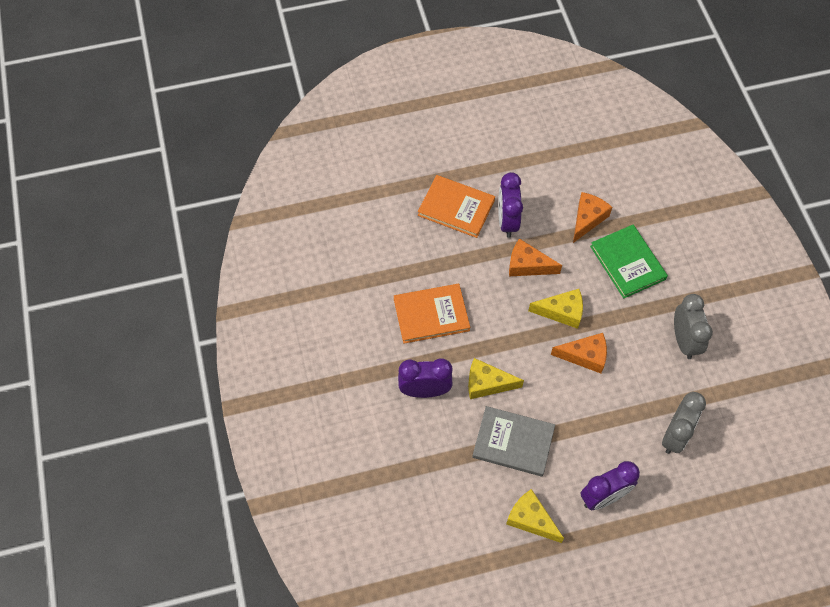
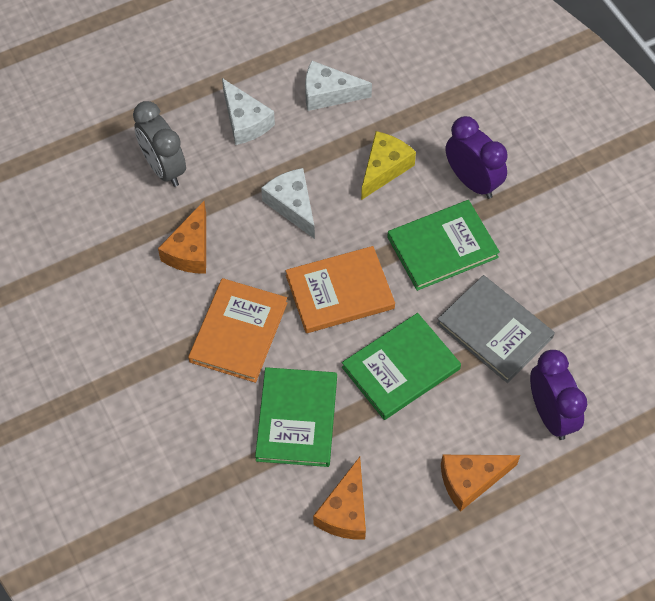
green book: 1 -> 3
grey clock: 2 -> 1
purple clock: 3 -> 2
white cheese: 0 -> 3
yellow cheese: 3 -> 1

